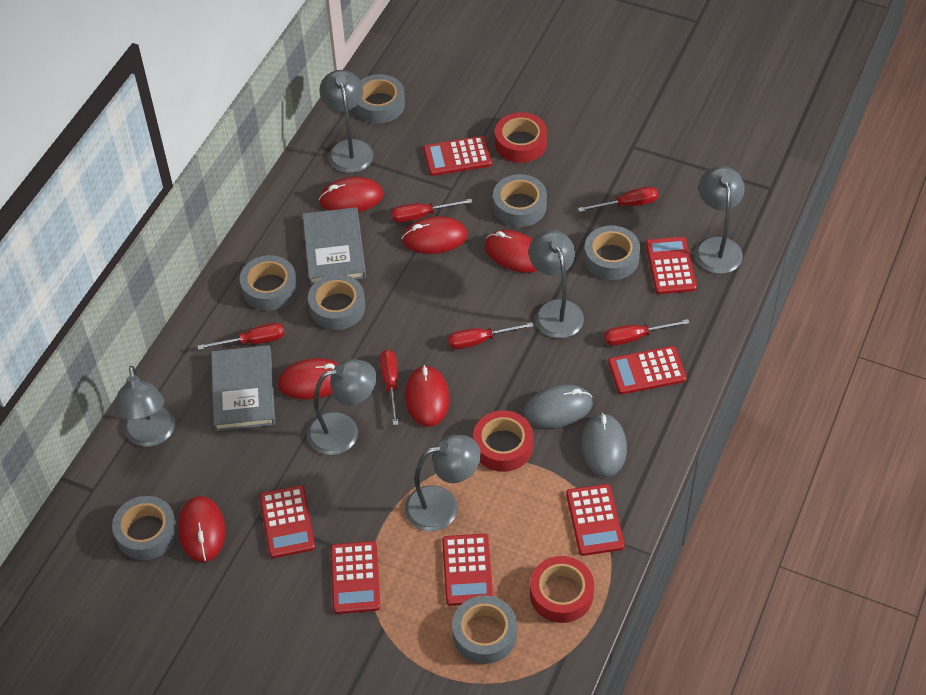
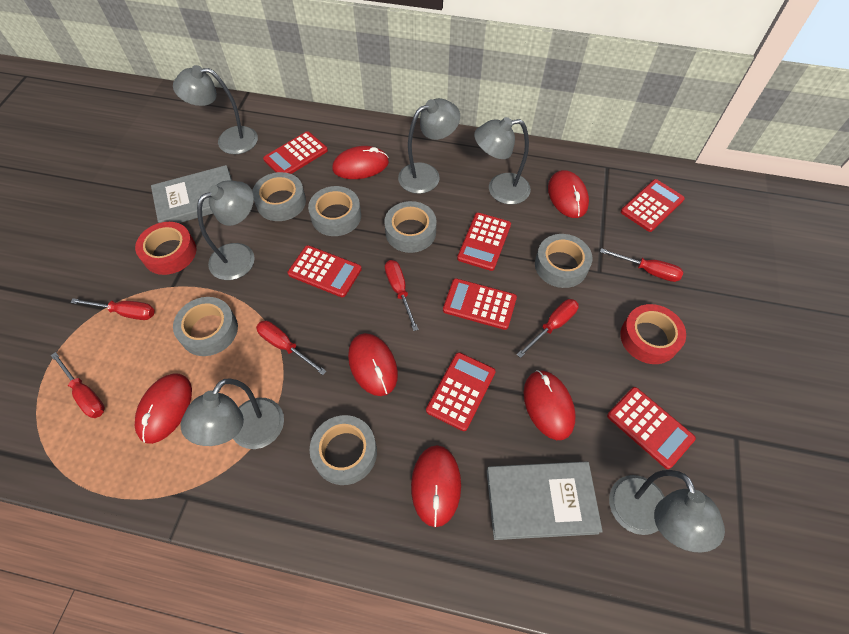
grey mouse: 2 -> 0
grey tape: 7 -> 6
red tape: 3 -> 2

